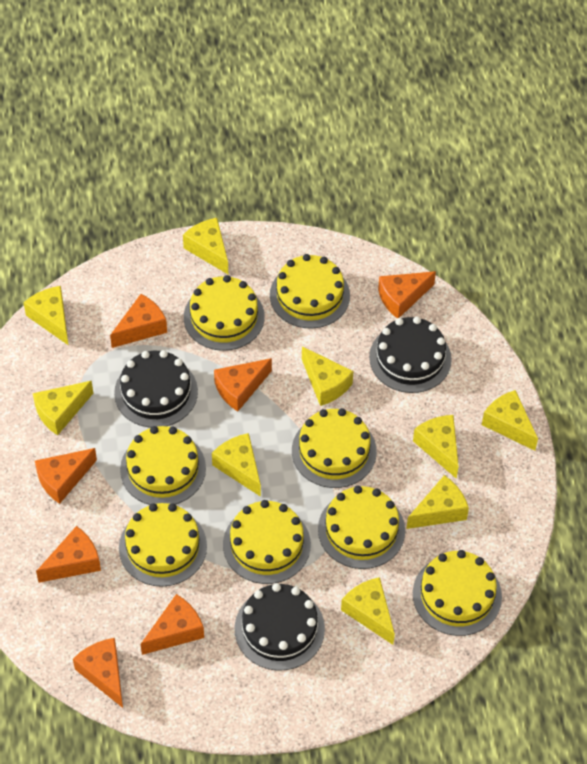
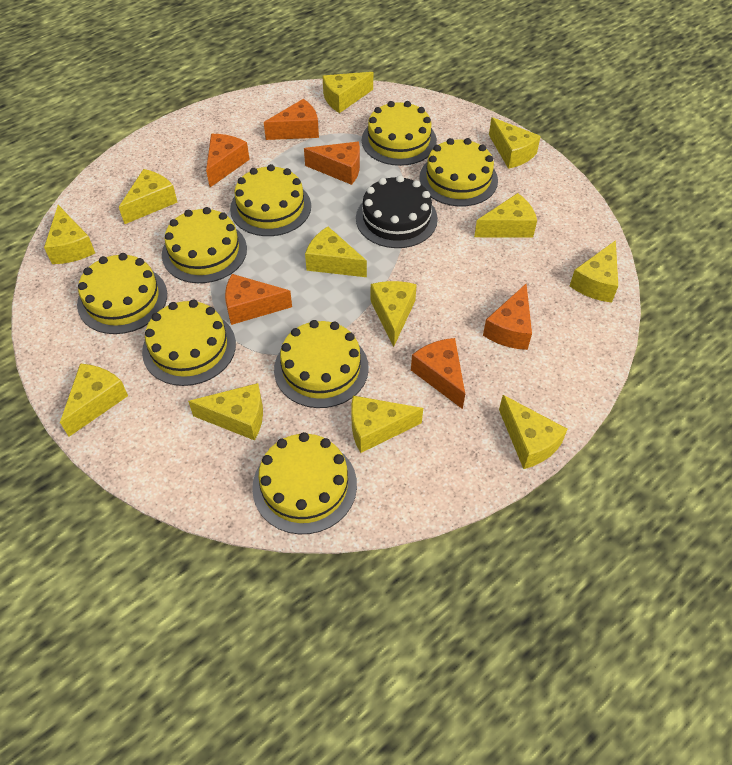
black cake: 3 -> 1
orange cheese: 7 -> 6
yellow cheese: 9 -> 12

